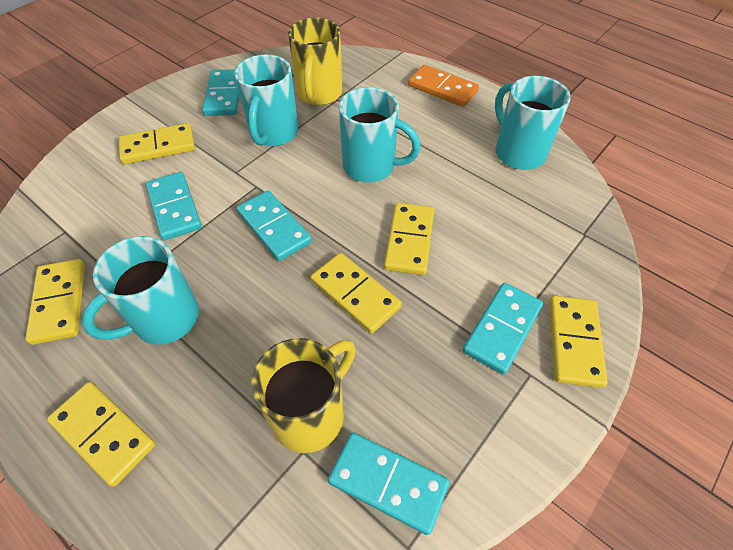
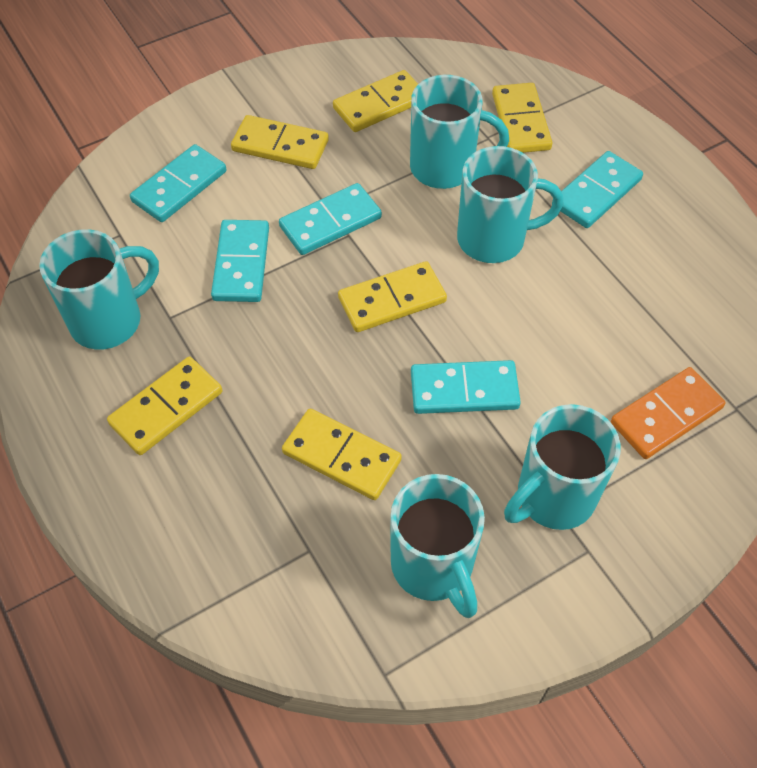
turquoise mug: 4 -> 5
yellow mug: 2 -> 0

